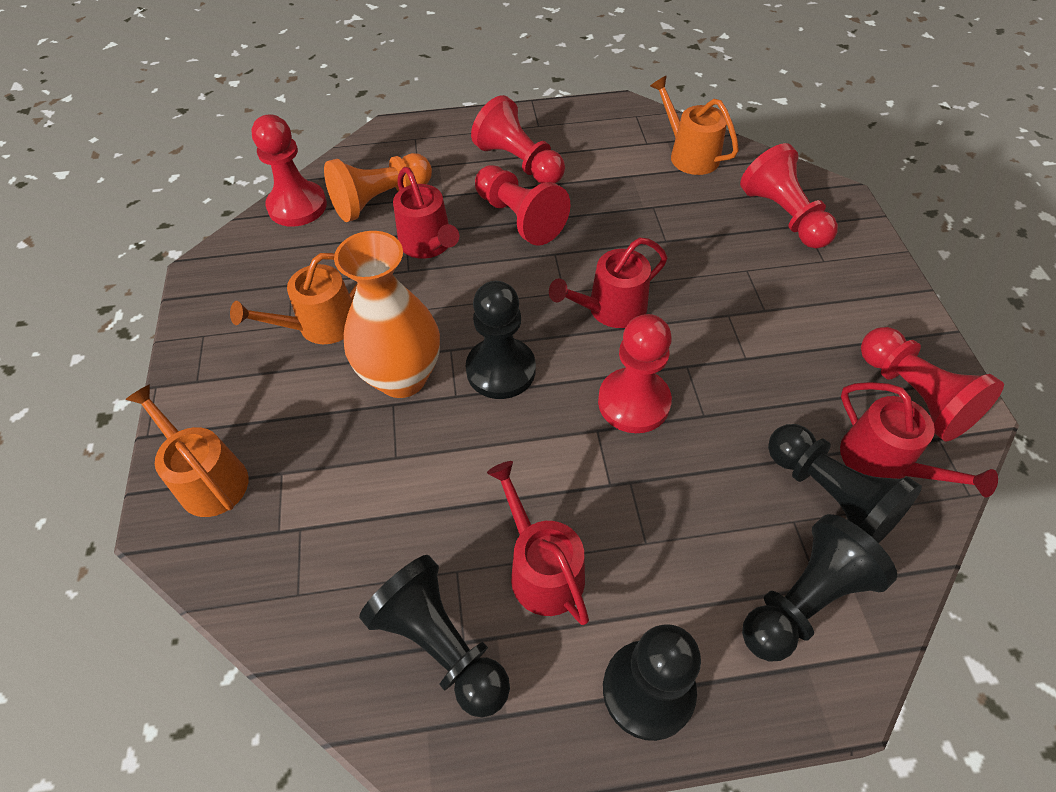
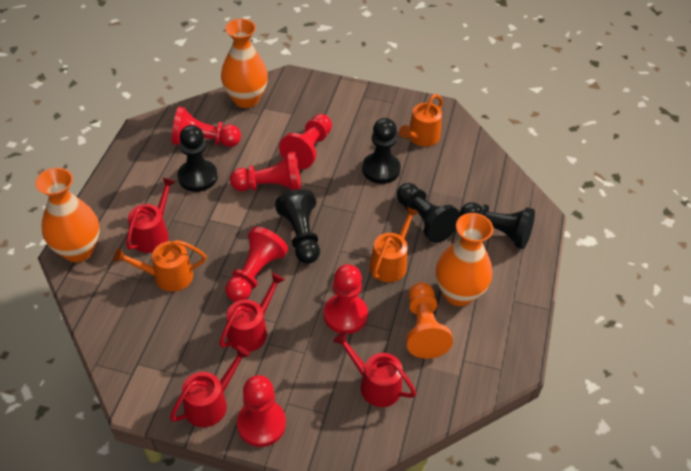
orange vase: 1 -> 3

